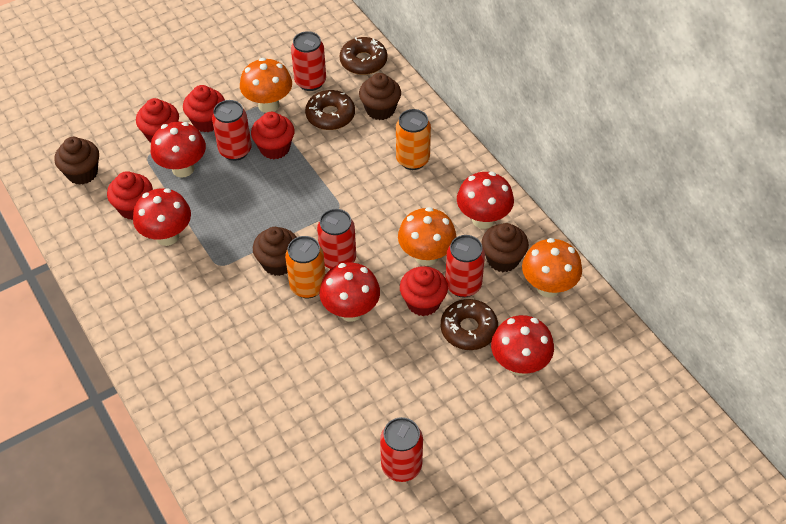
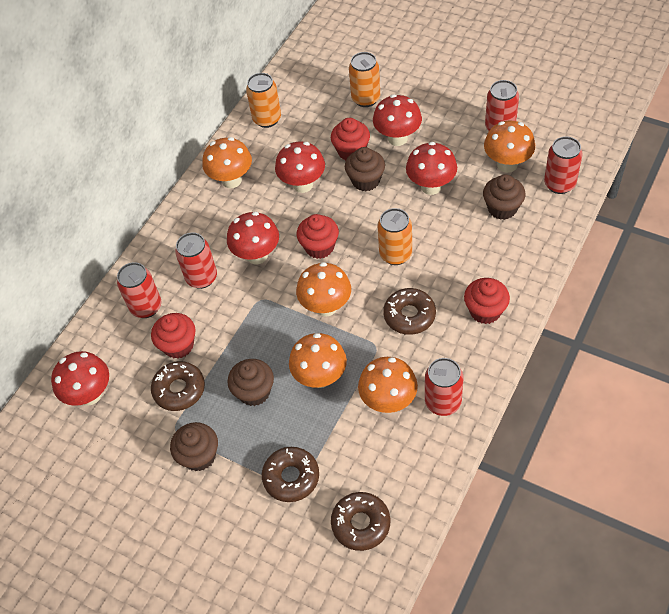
brown donut: 3 -> 4
orange can: 2 -> 3
orange mushroom: 3 -> 5
red cupcake: 5 -> 4

